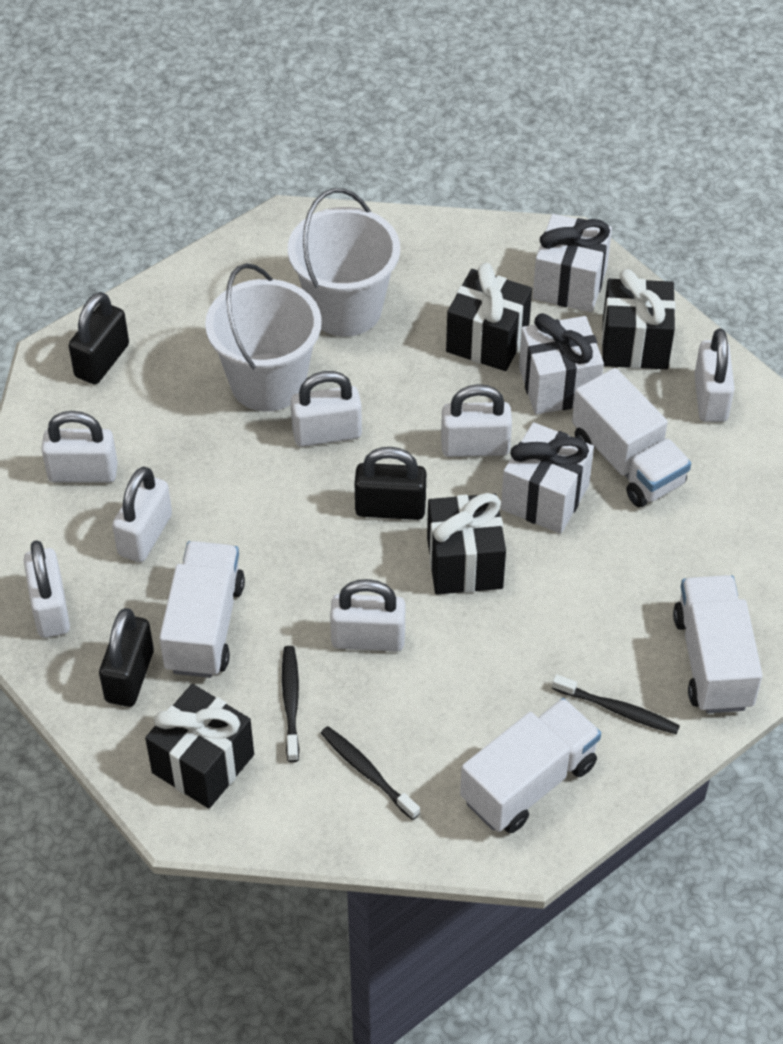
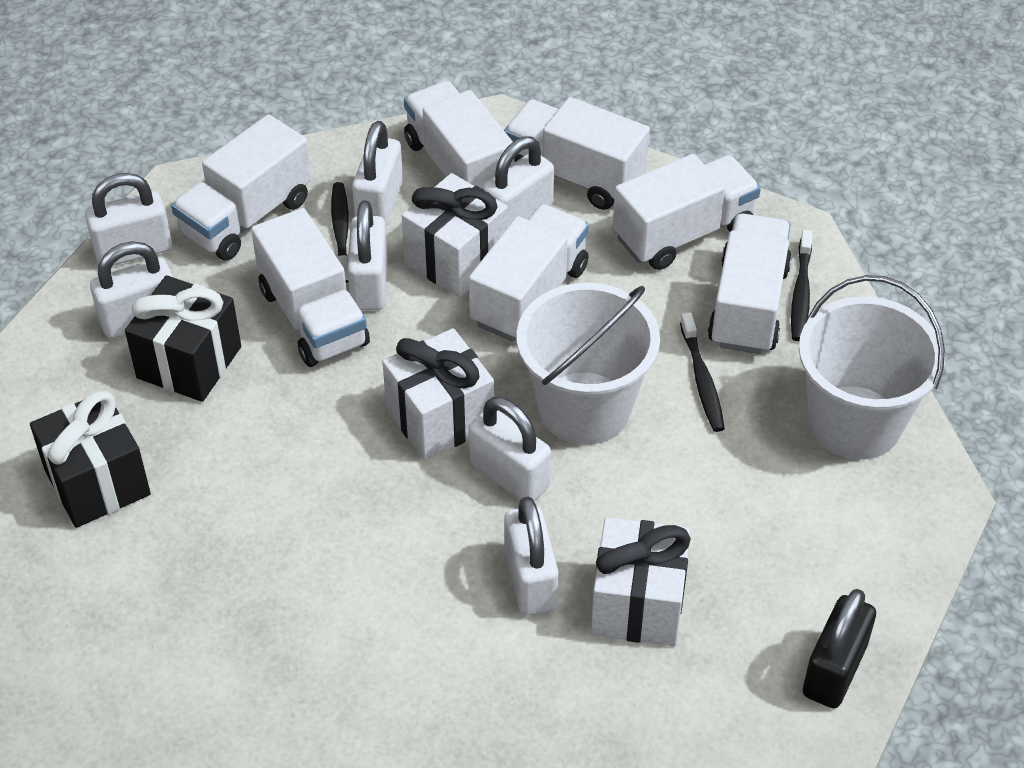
black gift: 4 -> 2
black padlock: 3 -> 1
white truck: 4 -> 7

